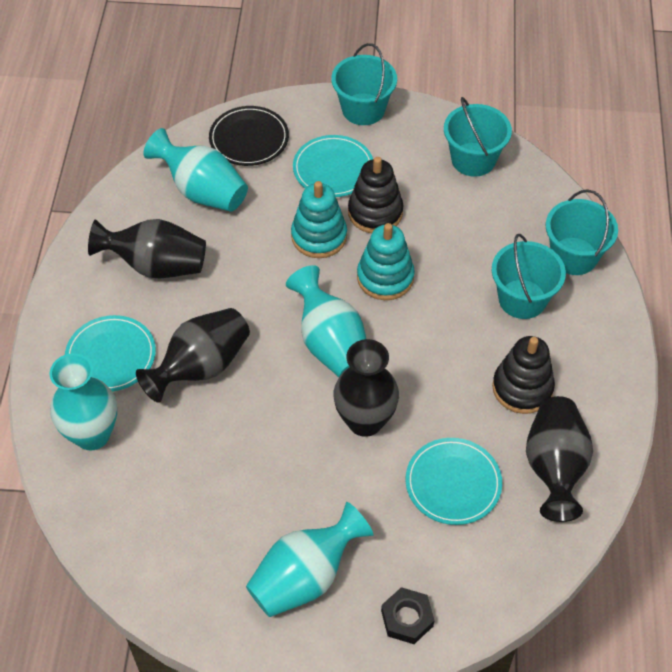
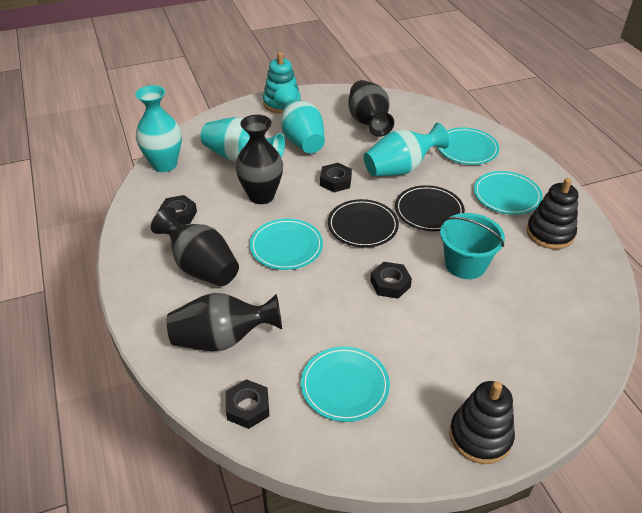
black nut: 1 -> 4
black plate: 1 -> 2
turquoise bucket: 4 -> 1
turquoise plate: 3 -> 4
turquoise stacking toy: 2 -> 1

